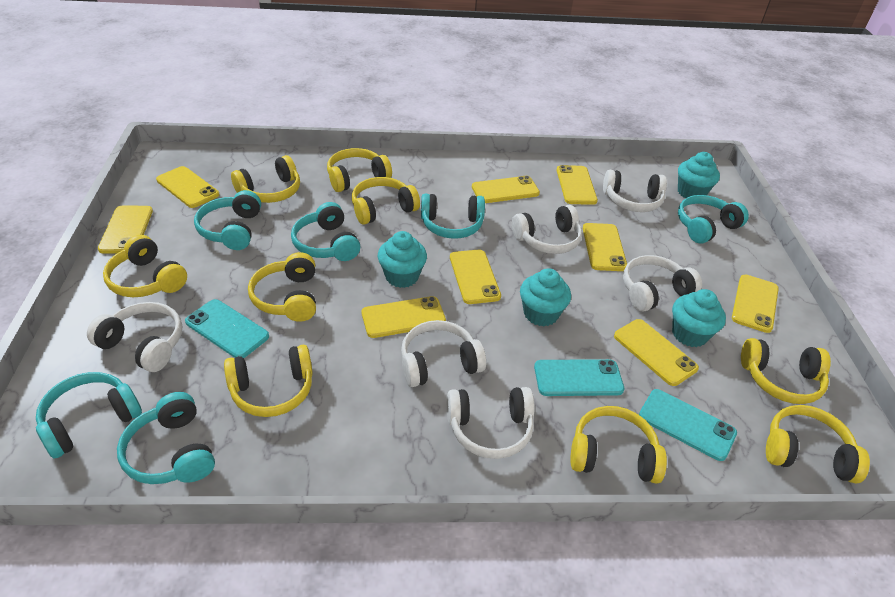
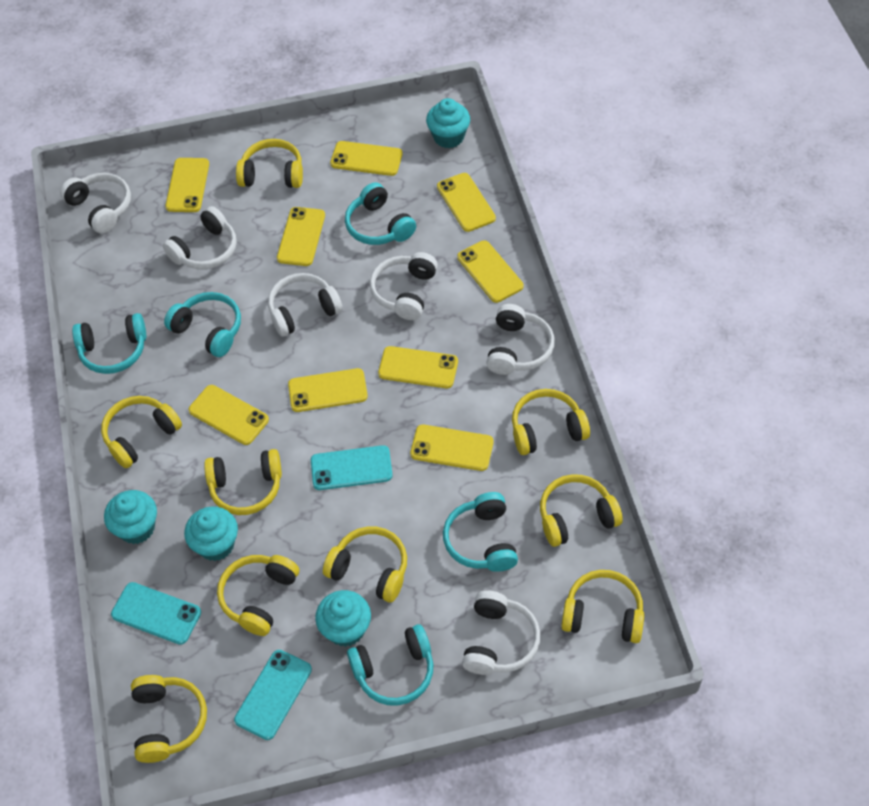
turquoise headphones: 6 -> 5

